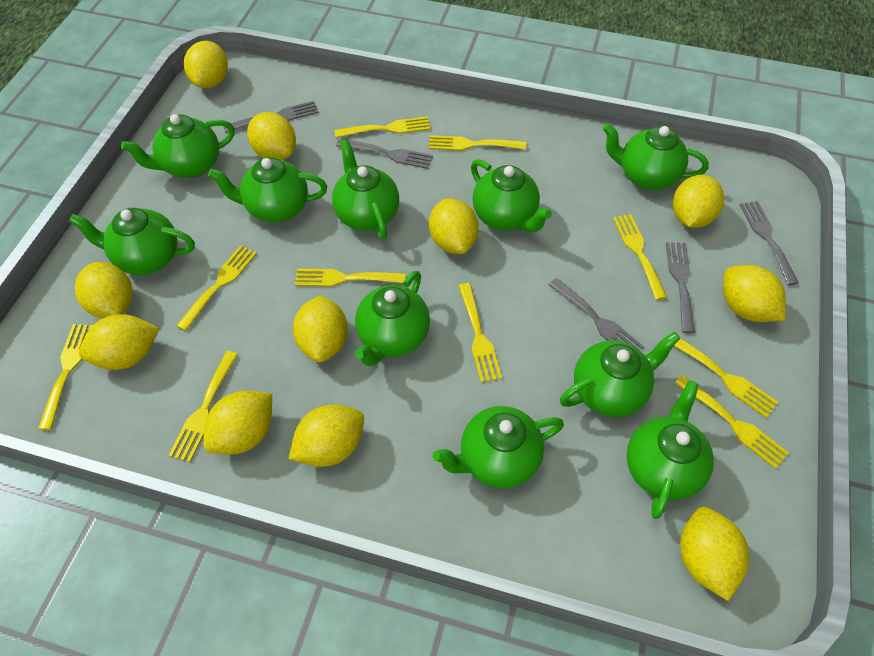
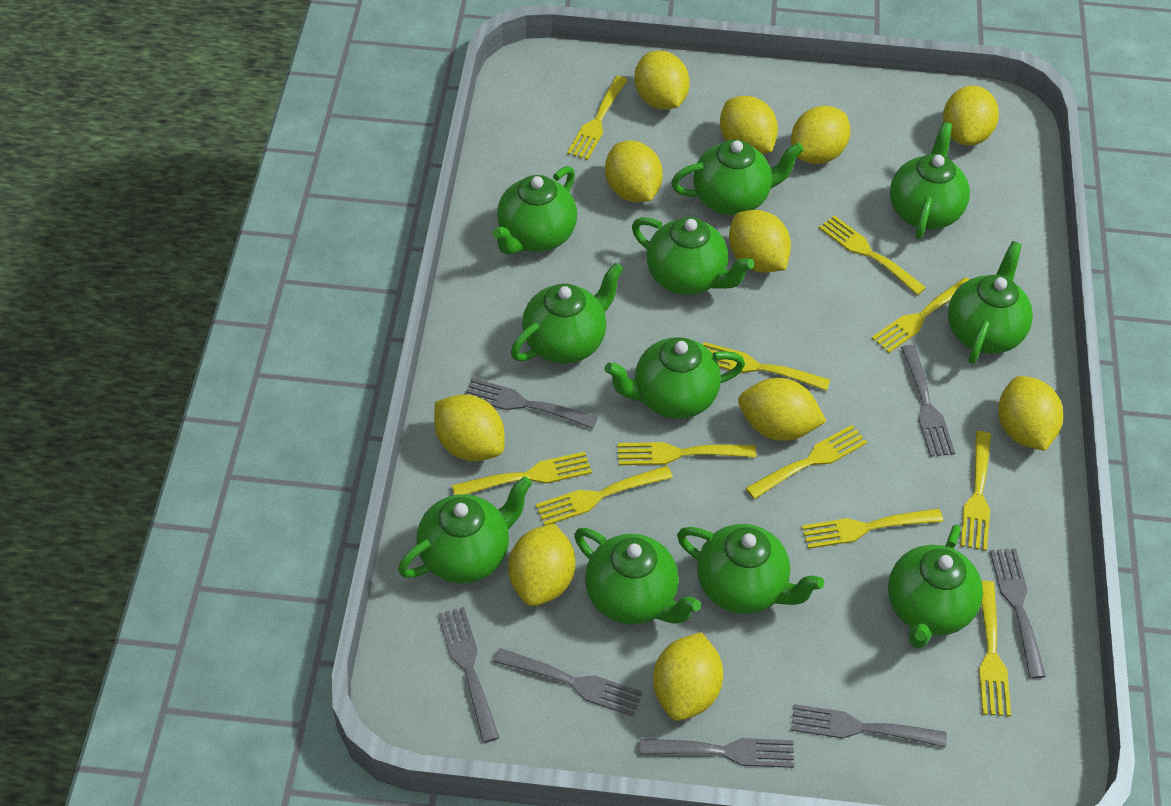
green teapot: 10 -> 11
grey fork: 5 -> 7
yellow fork: 10 -> 11

